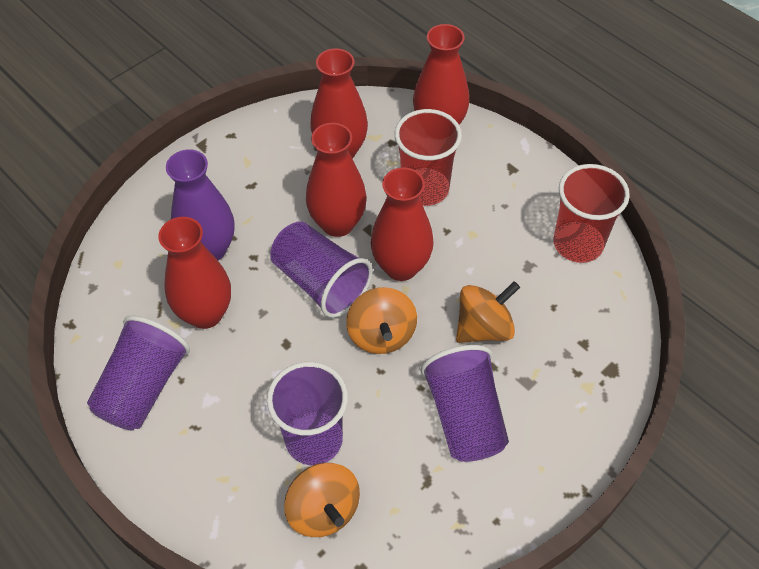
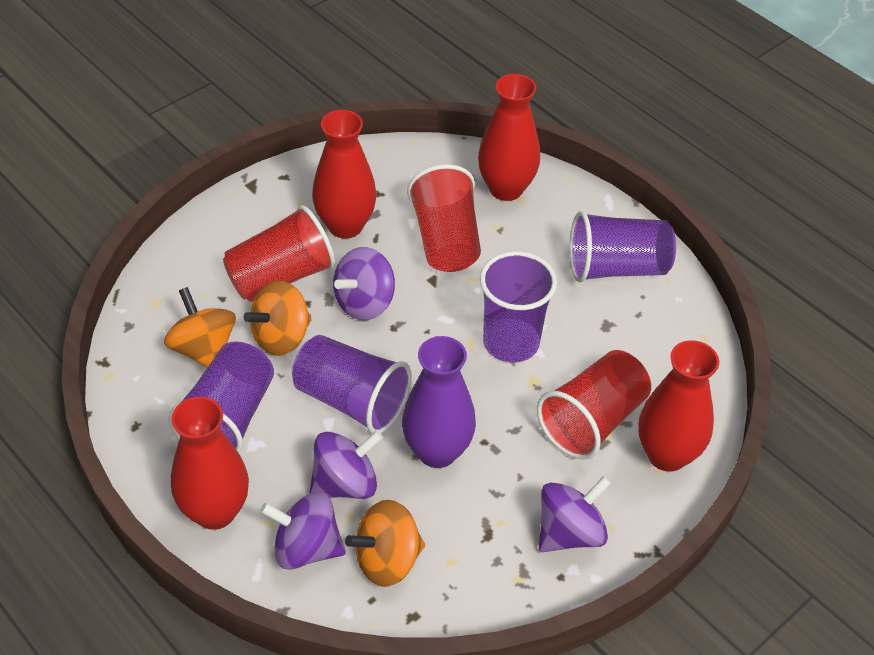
purple spinning top: 0 -> 4
red cup: 2 -> 3
red vase: 5 -> 4

